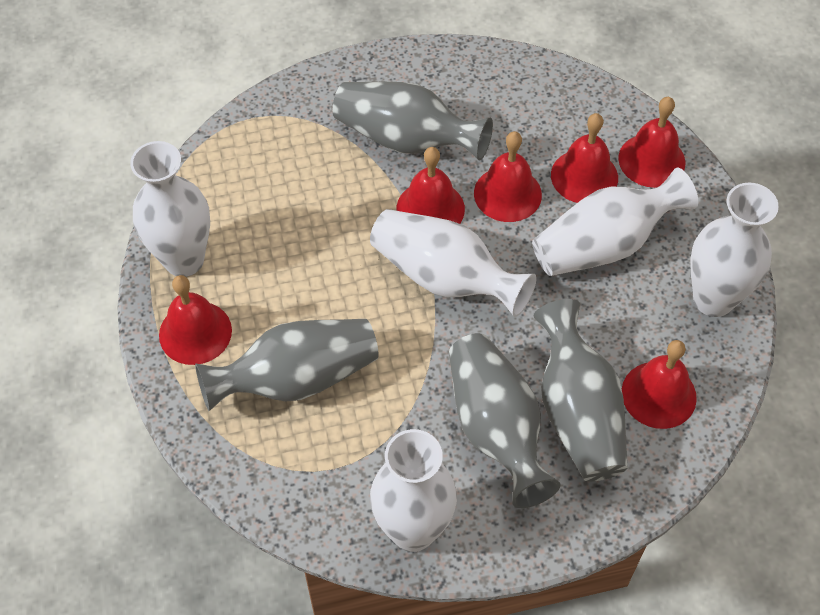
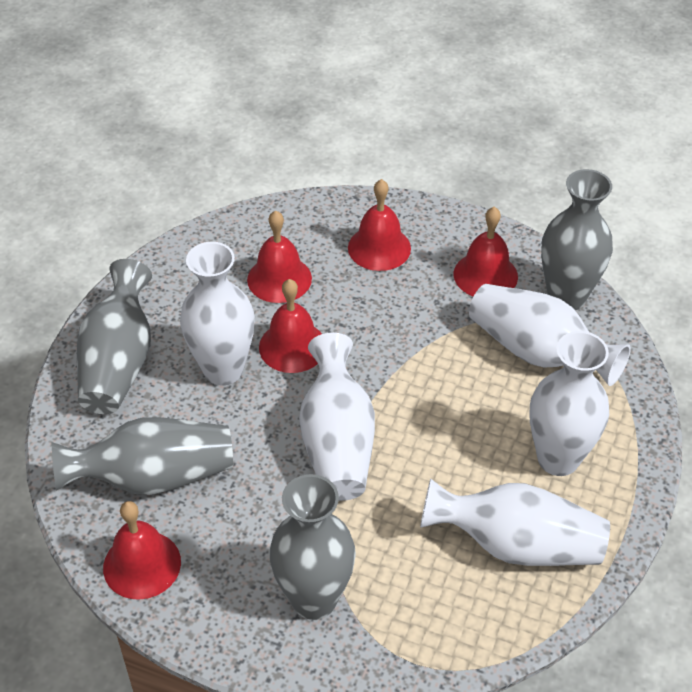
red bell: 6 -> 5

